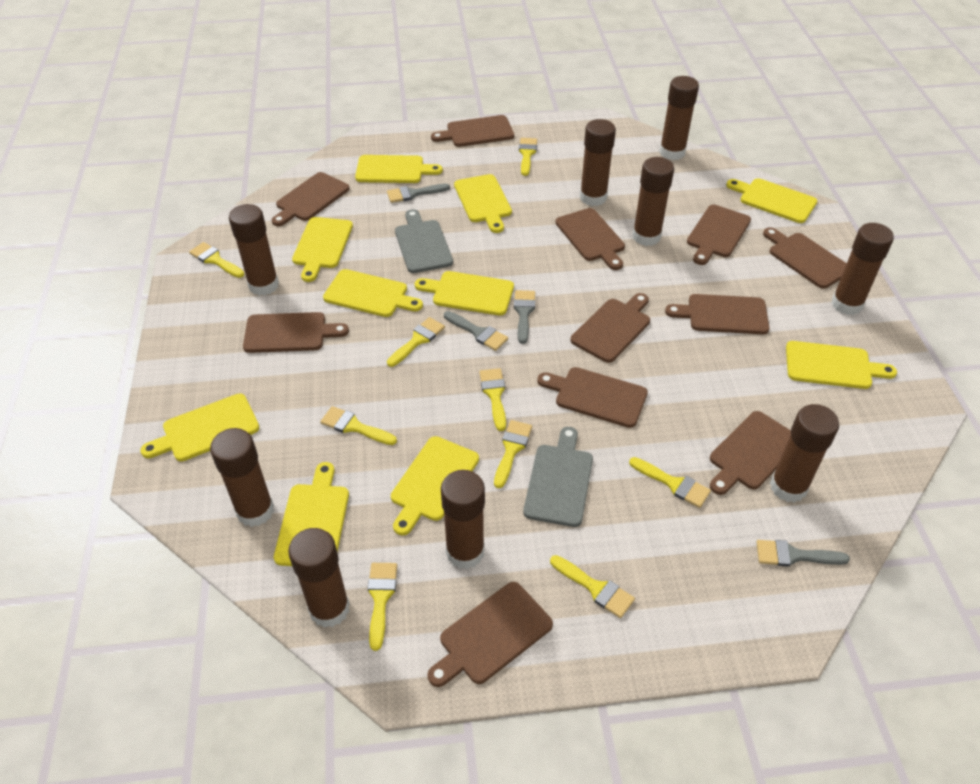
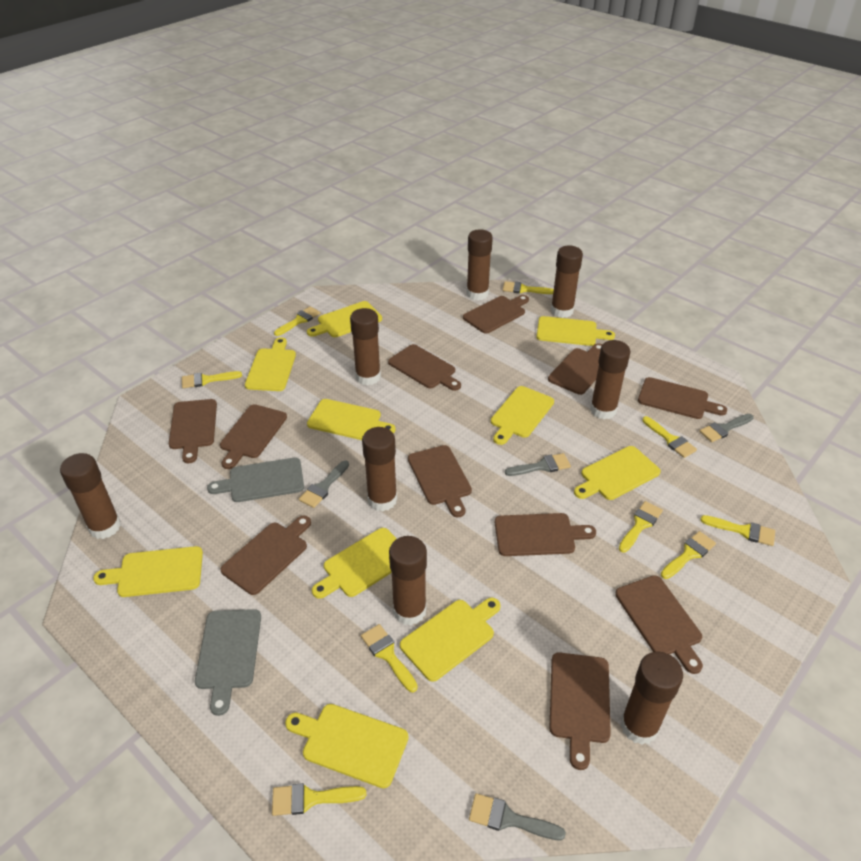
brown glue stick: 9 -> 8

